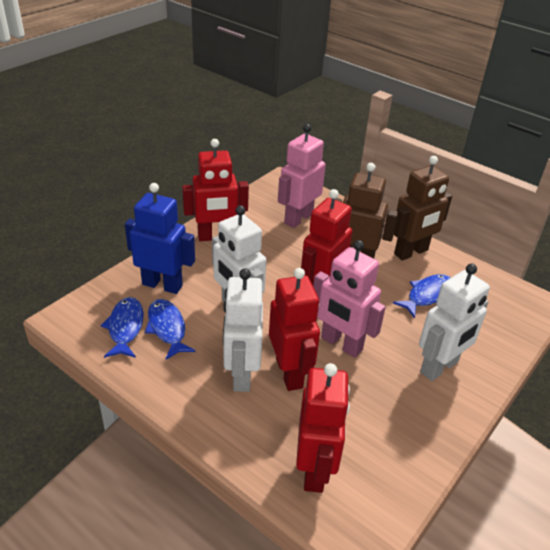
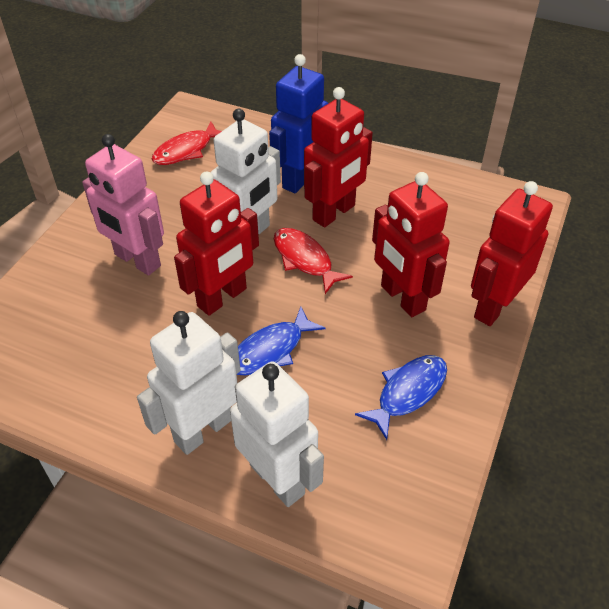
blue fish: 3 -> 2
brown robot: 2 -> 0
pink robot: 2 -> 1
red fish: 0 -> 2

